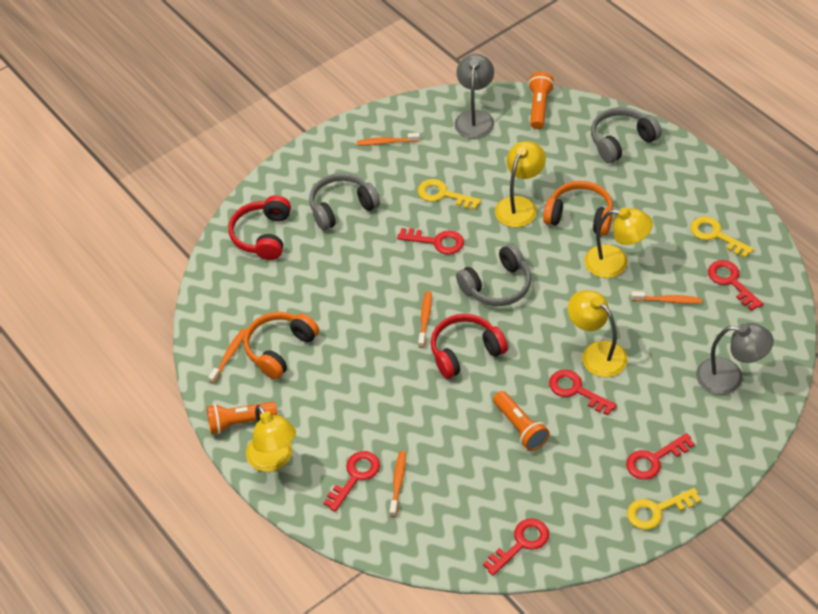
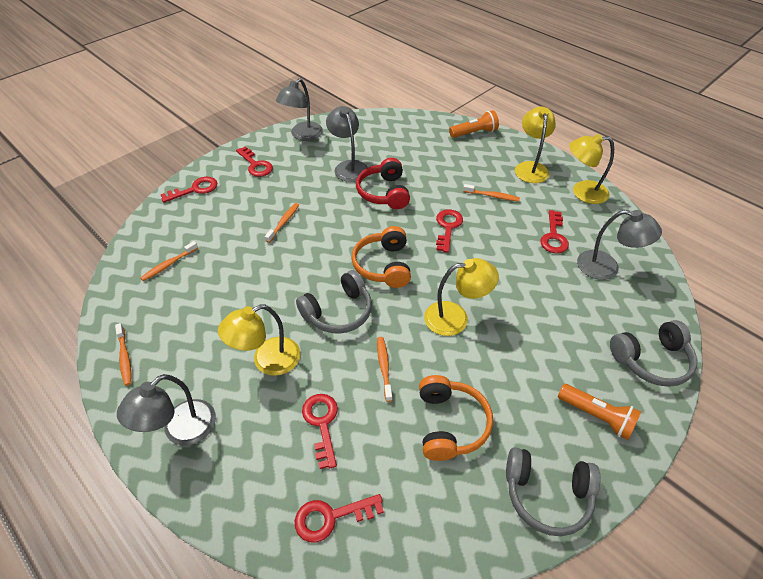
grey lamp: 2 -> 4
orange flashlight: 3 -> 2
red headphones: 2 -> 1
yellow key: 3 -> 0

